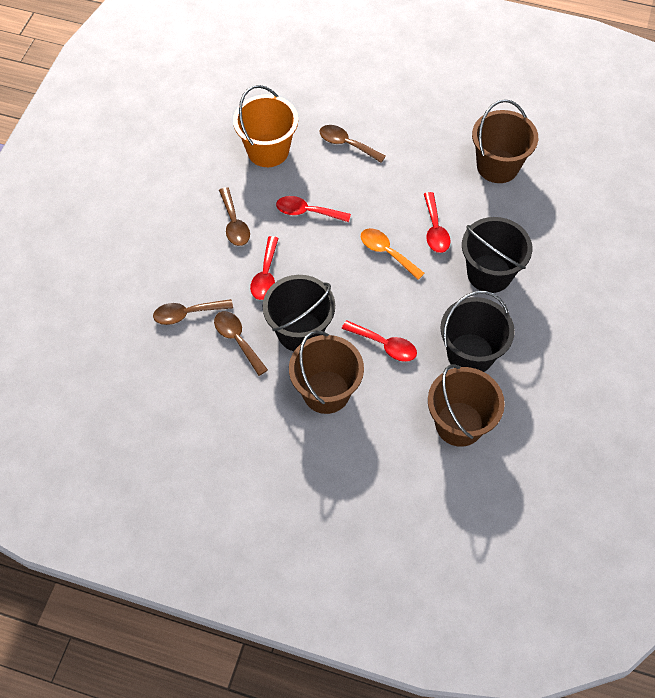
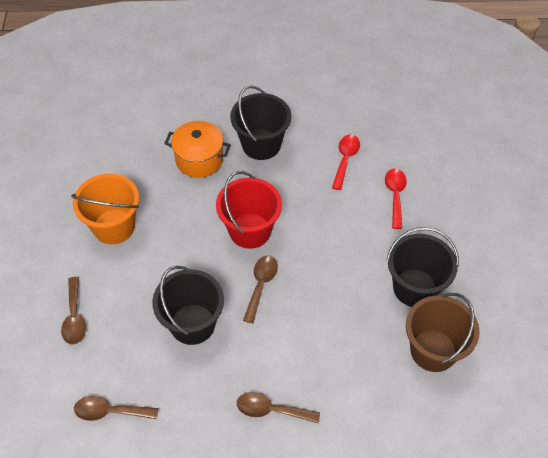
brown bucket: 3 -> 1
orange pot: 0 -> 1
orange spoon: 1 -> 0
red bucket: 0 -> 1
red spoon: 4 -> 2

